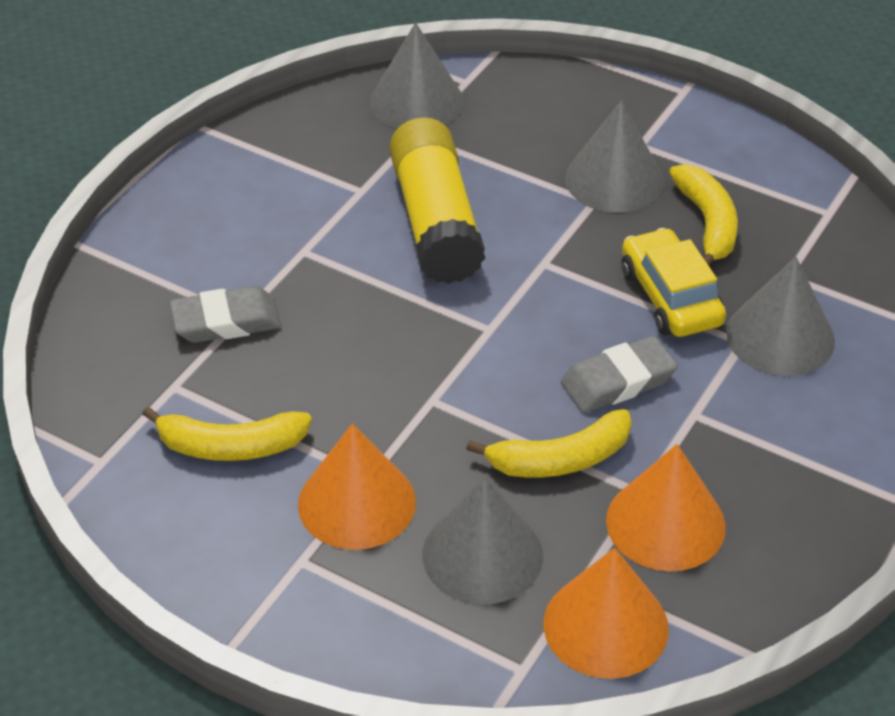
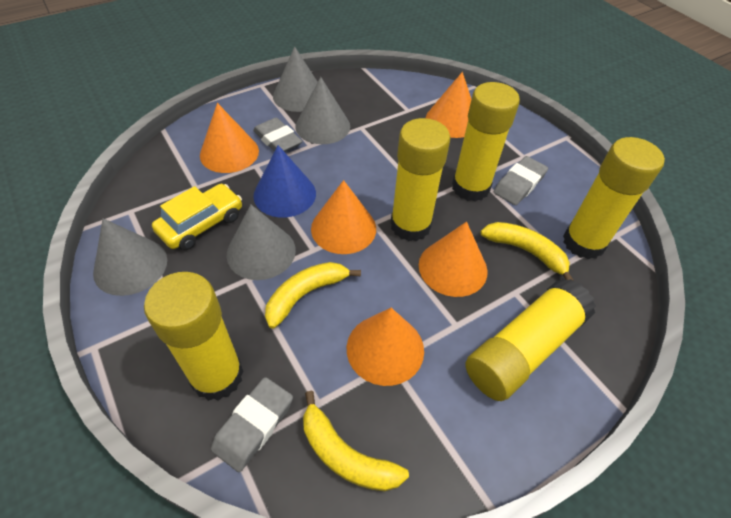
blue cone: 0 -> 1
grey eraser: 2 -> 3
orange cone: 3 -> 5
yellow glue stick: 1 -> 5

